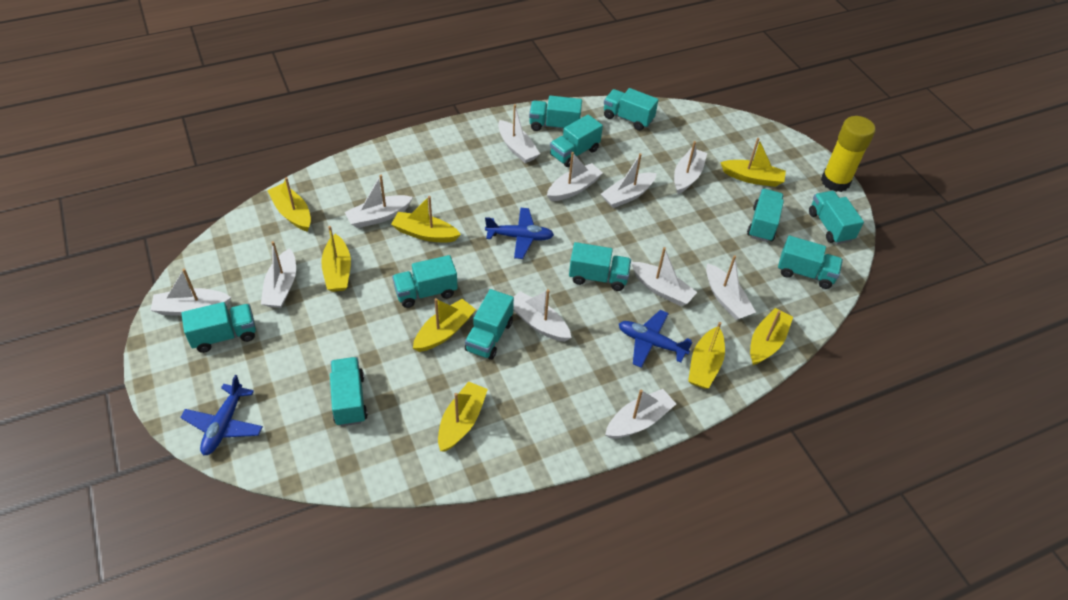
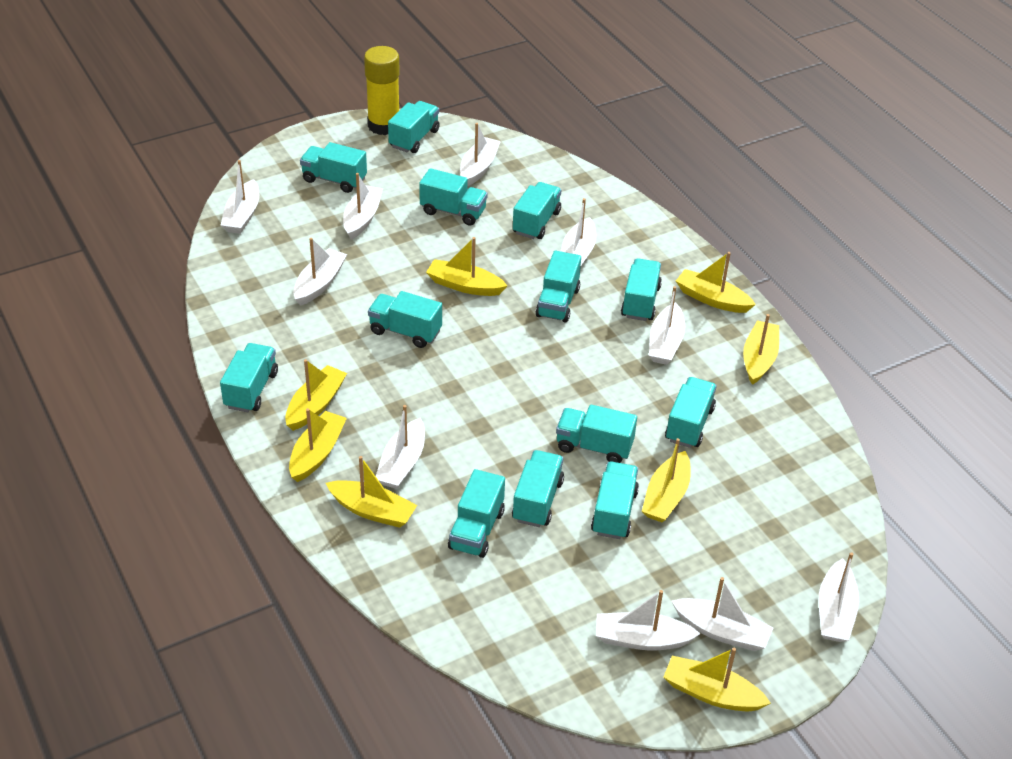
blue plane: 3 -> 0
turquoise truck: 11 -> 13
white boat: 11 -> 10

